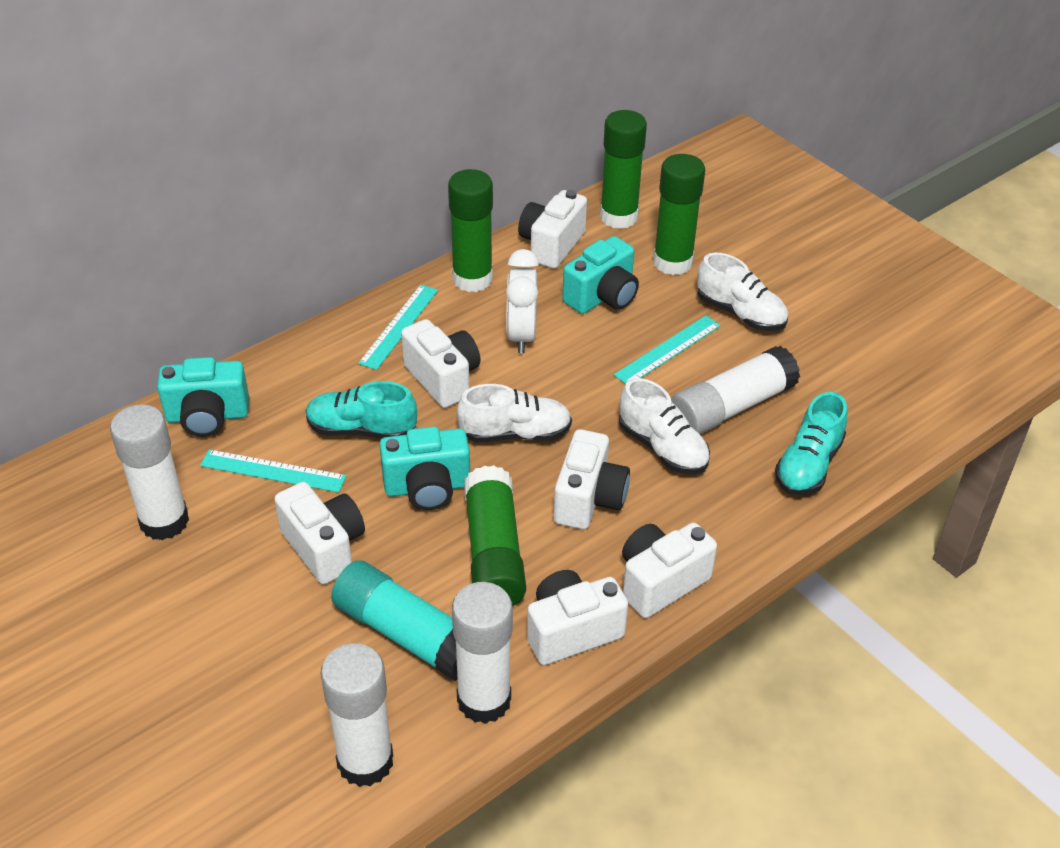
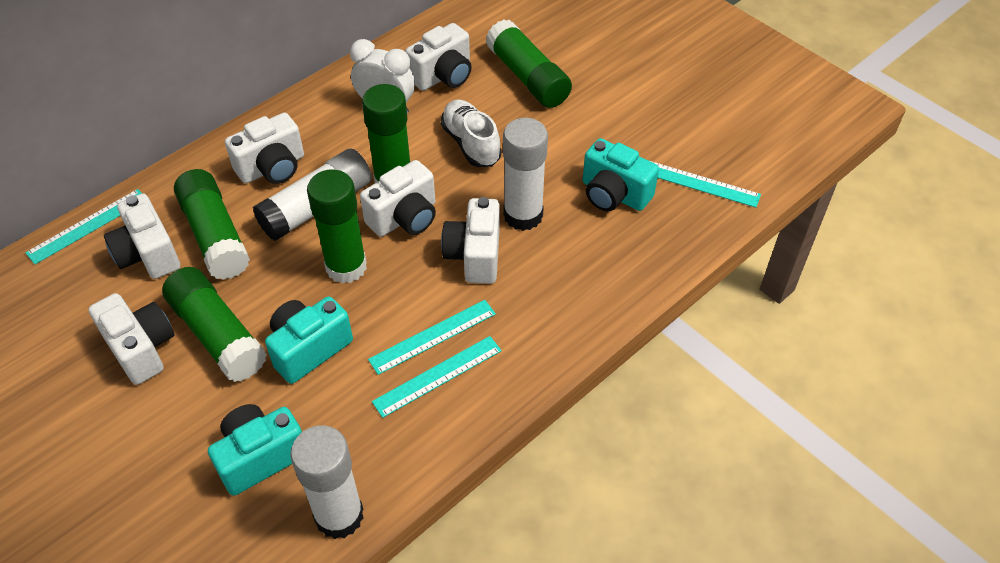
green glue stick: 4 -> 5
turquoise glue stick: 1 -> 0
turquoise ruler: 3 -> 4
turquoise shoe: 2 -> 0
white glue stick: 4 -> 3
white shoe: 3 -> 1

